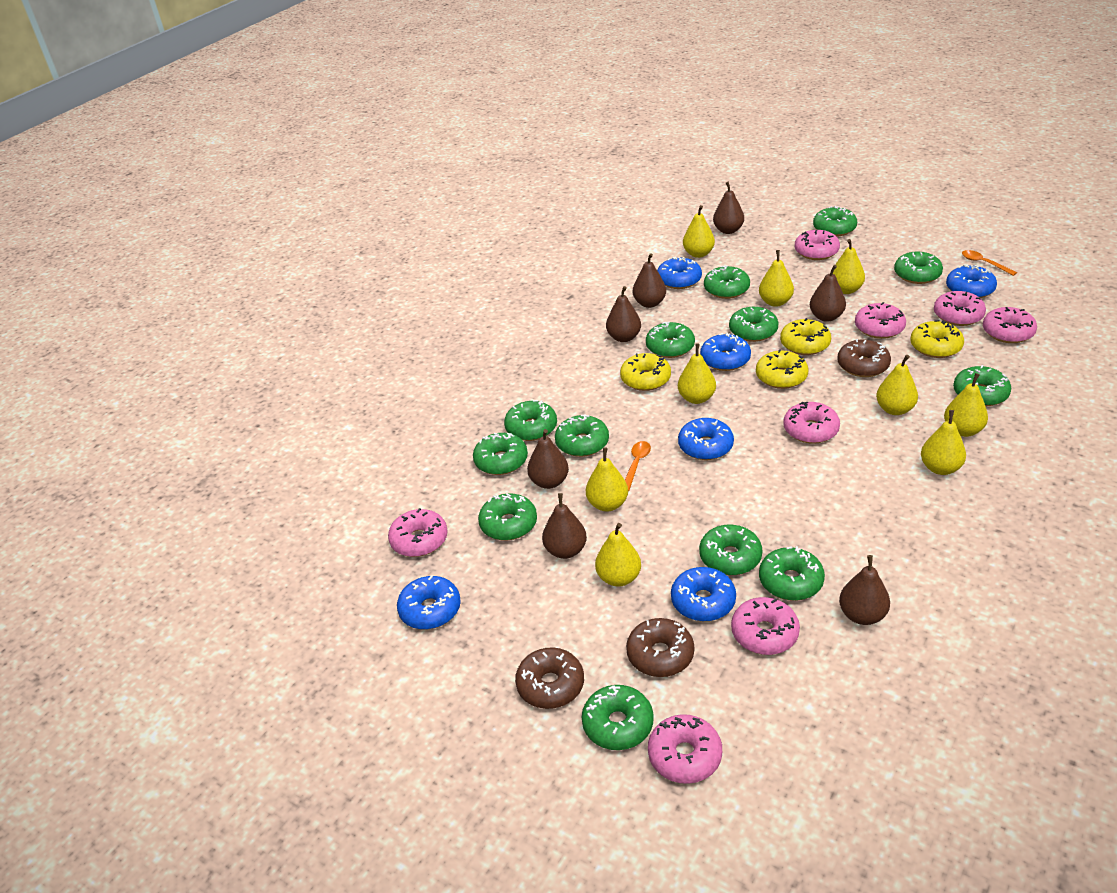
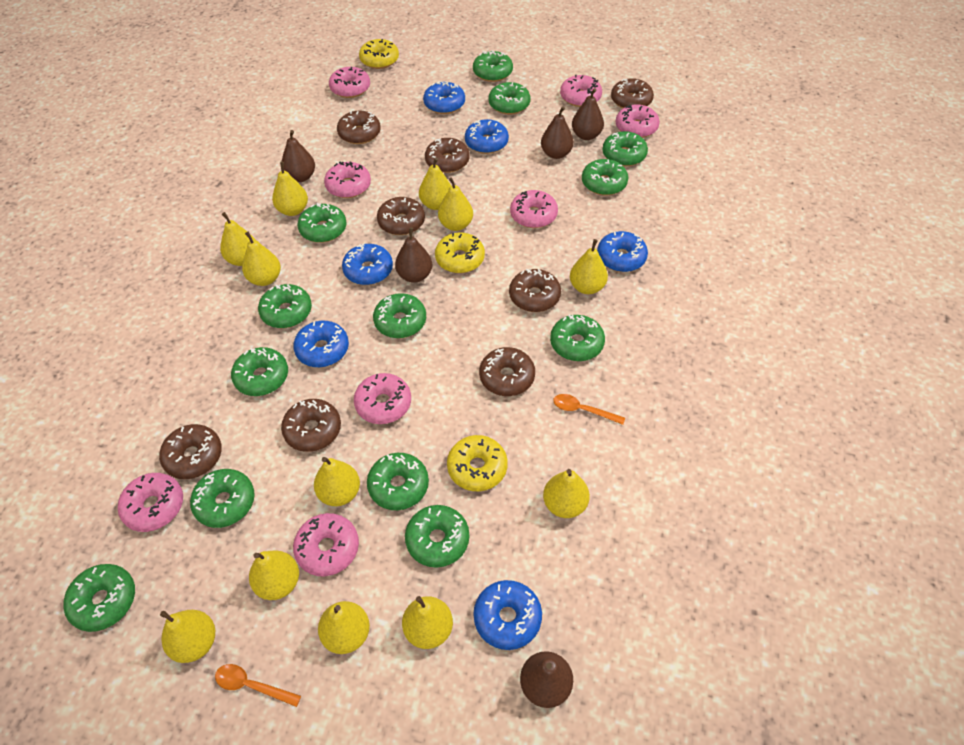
brown donut: 3 -> 8
brown pear: 7 -> 5
yellow donut: 4 -> 3
yellow pear: 9 -> 12

